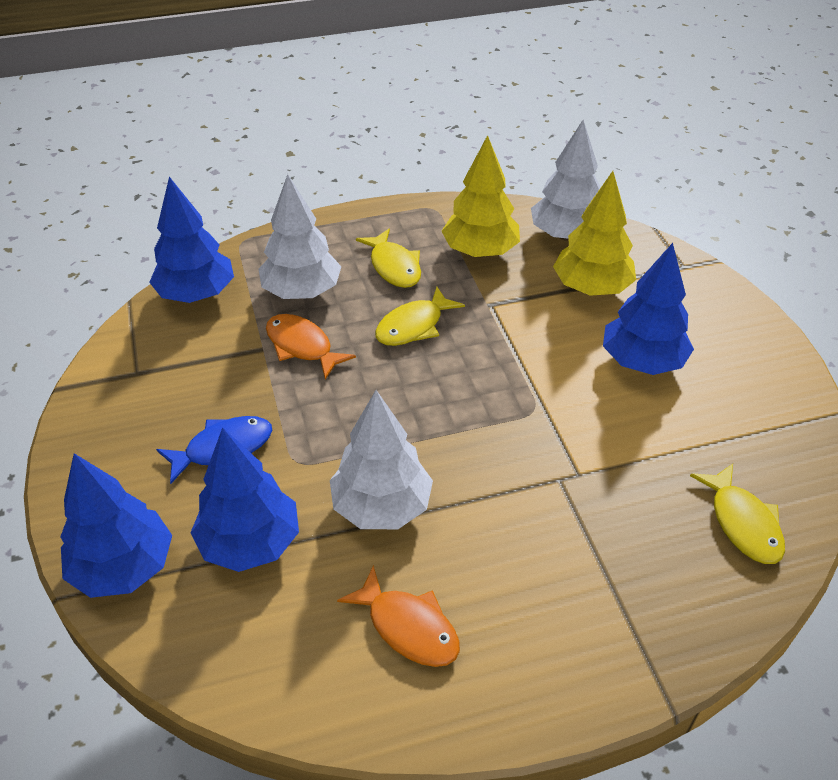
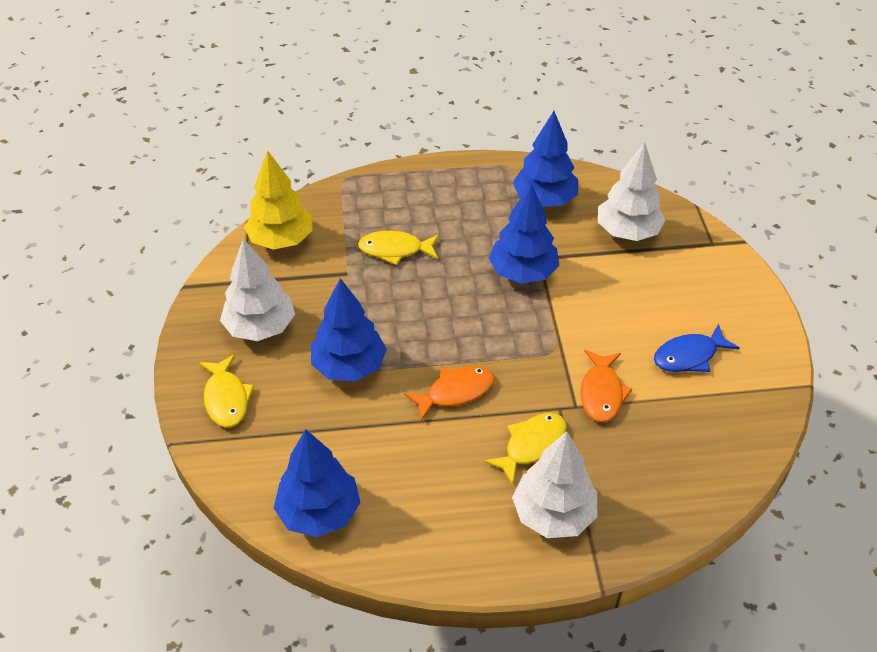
yellow tree: 2 -> 1

